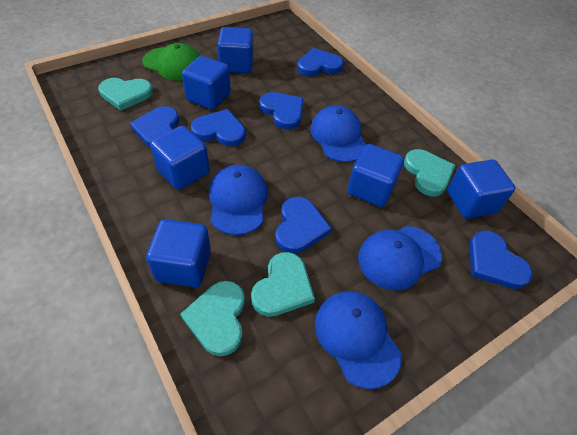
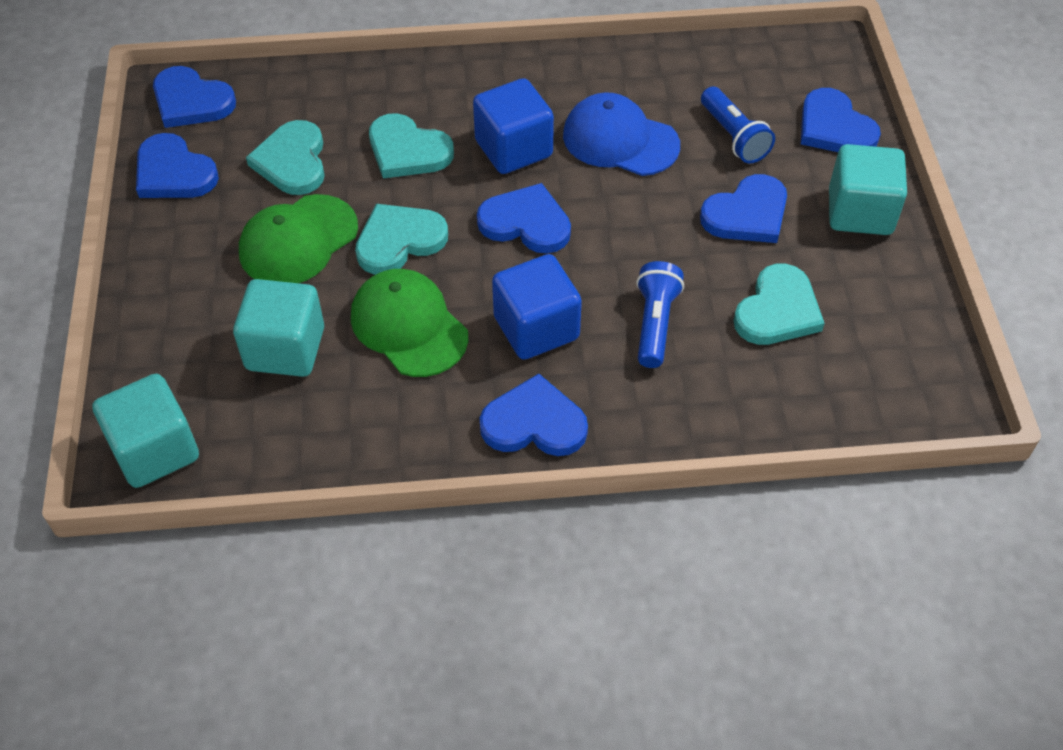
blue cap: 4 -> 1
blue cube: 6 -> 2
blue flashlight: 0 -> 2
green cap: 1 -> 2
turquoise cube: 0 -> 3

